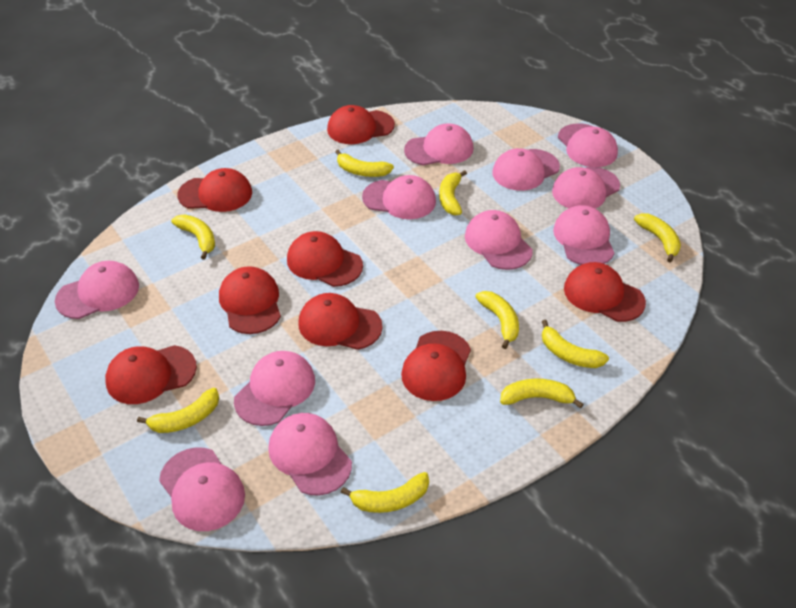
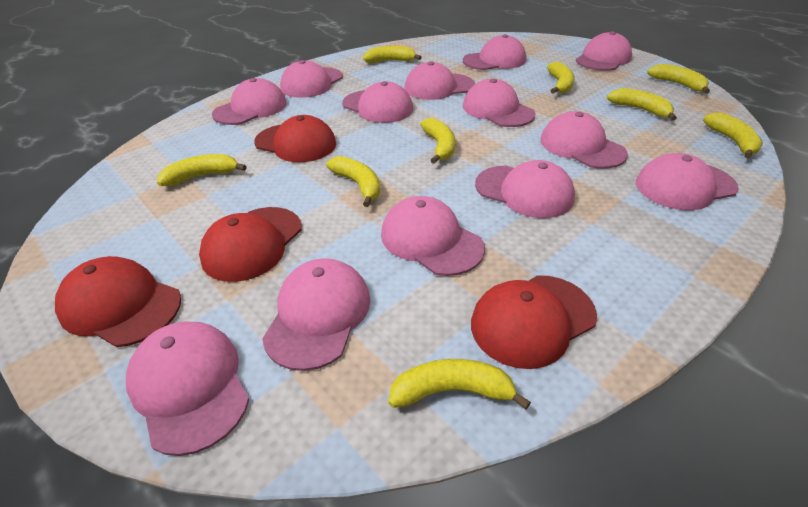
pink cap: 11 -> 13
red cap: 8 -> 4

